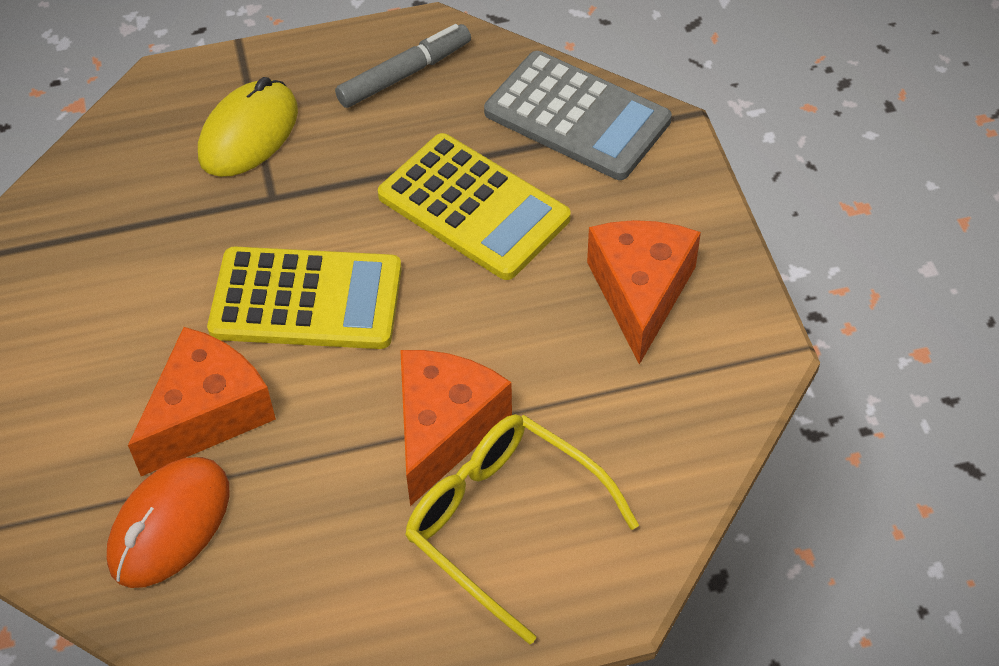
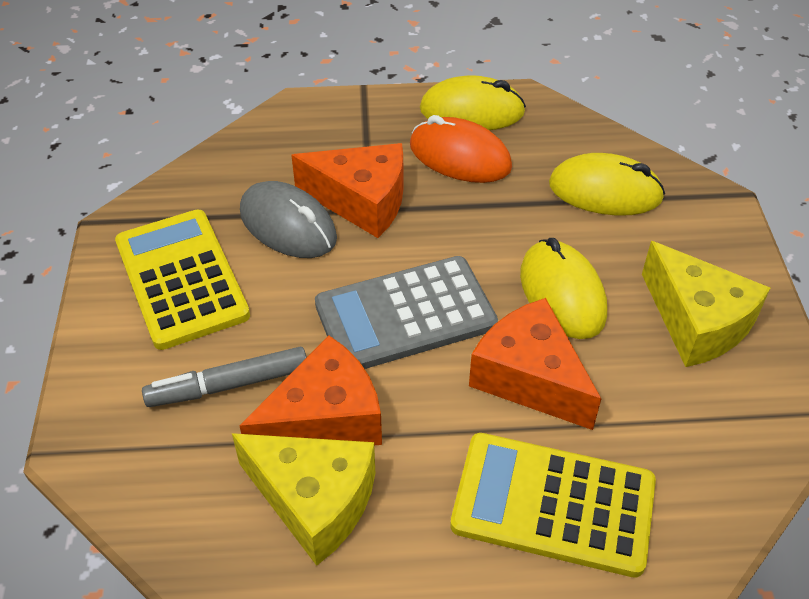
grey mouse: 0 -> 1
yellow cheese: 0 -> 2
yellow glasses: 1 -> 0
yellow mouse: 1 -> 3

